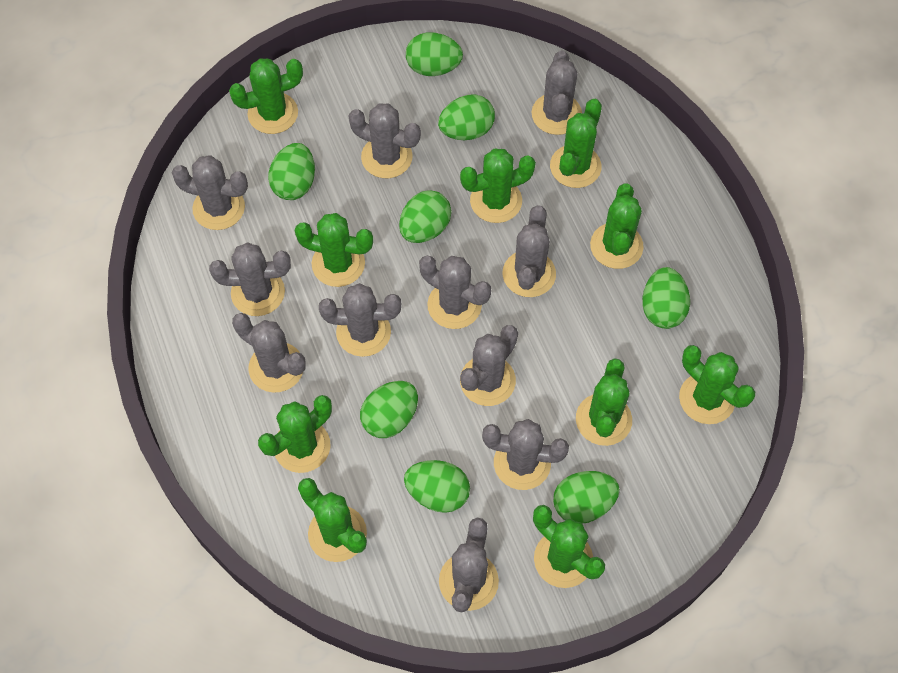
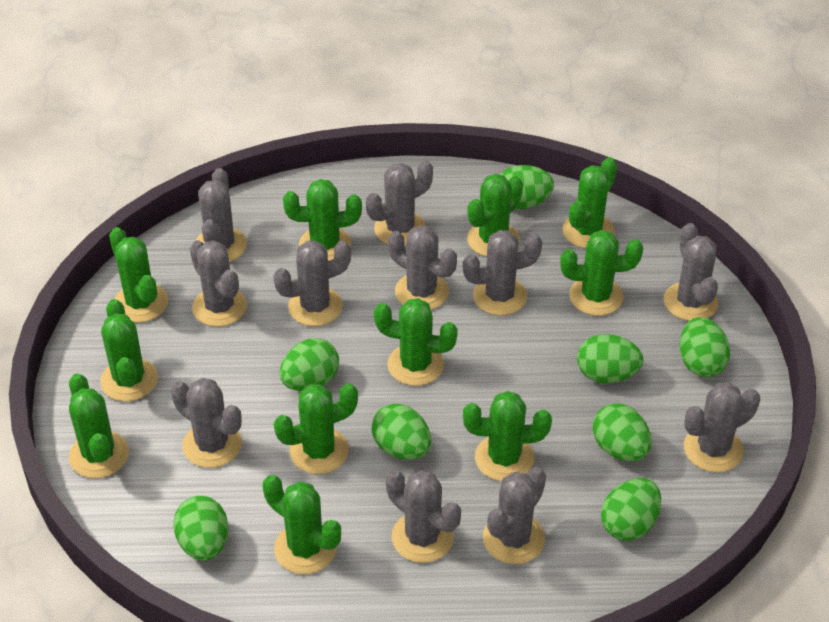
green cactus: 10 -> 11

